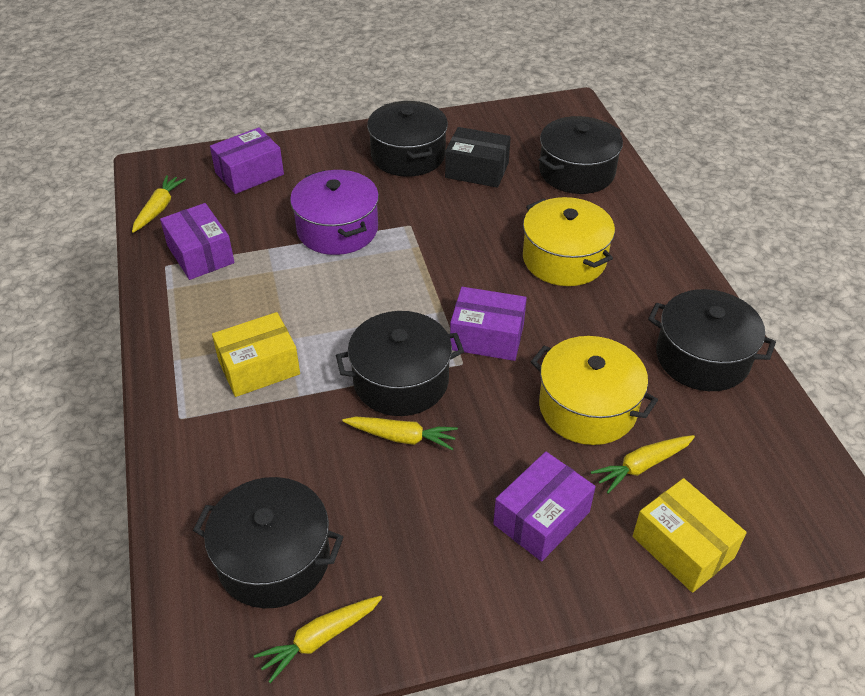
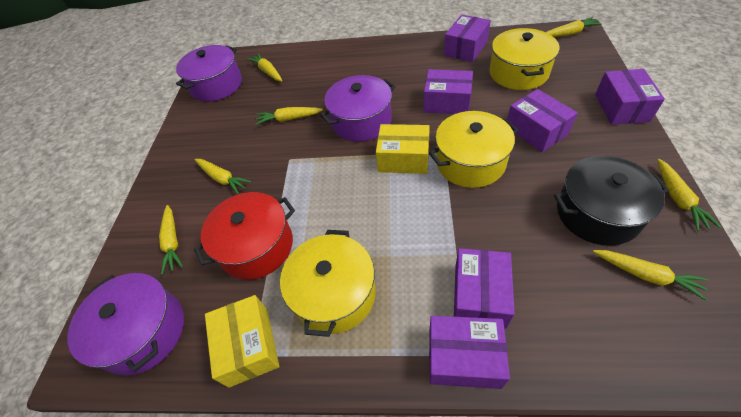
black box: 1 -> 0
black pot: 5 -> 1
purple box: 4 -> 6
purple pot: 1 -> 3
red pot: 0 -> 1
yellow carrot: 4 -> 7
yellow pot: 2 -> 3

